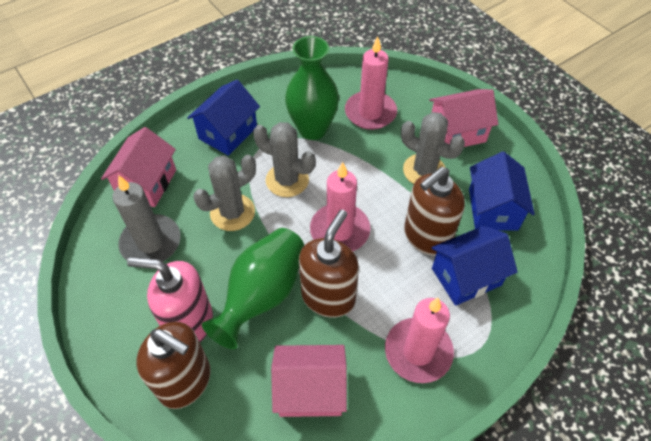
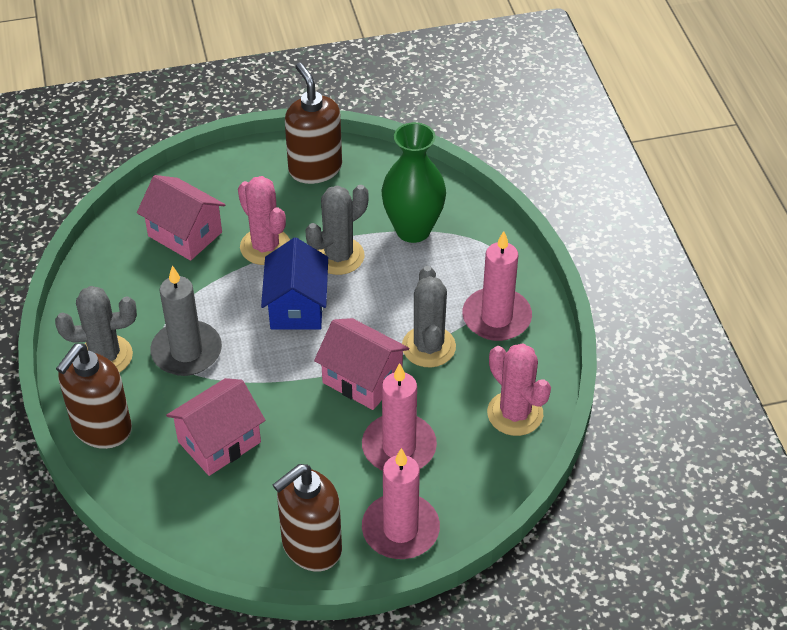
blue house: 3 -> 1
green vase: 2 -> 1
pink cactus: 0 -> 2
pink soap dispenser: 1 -> 0

